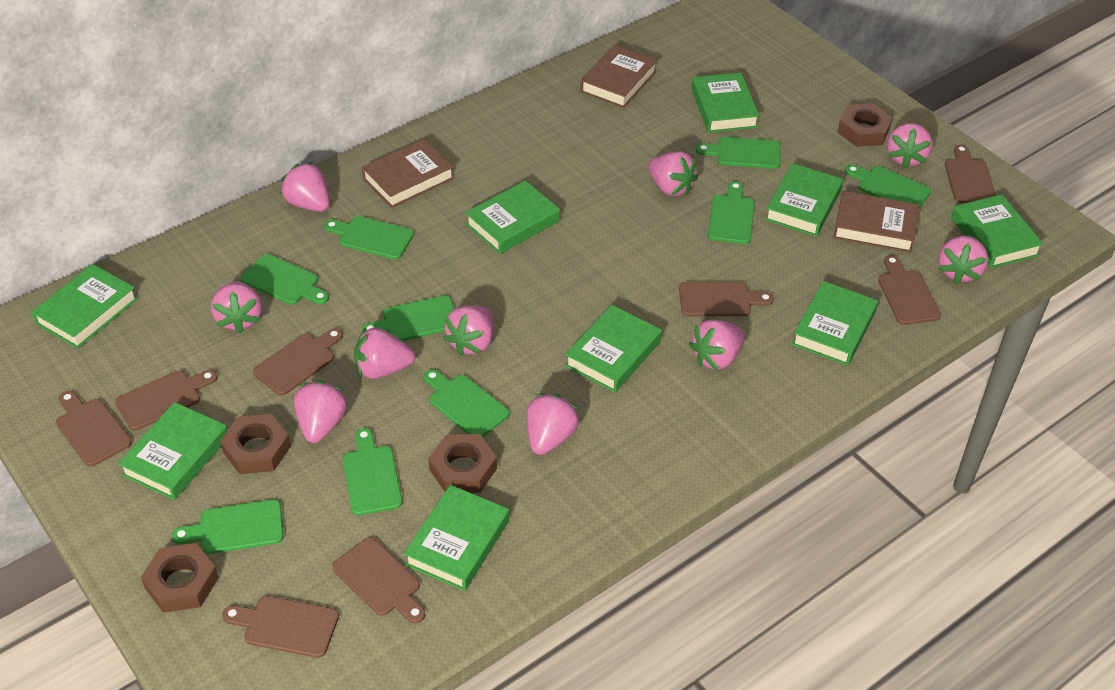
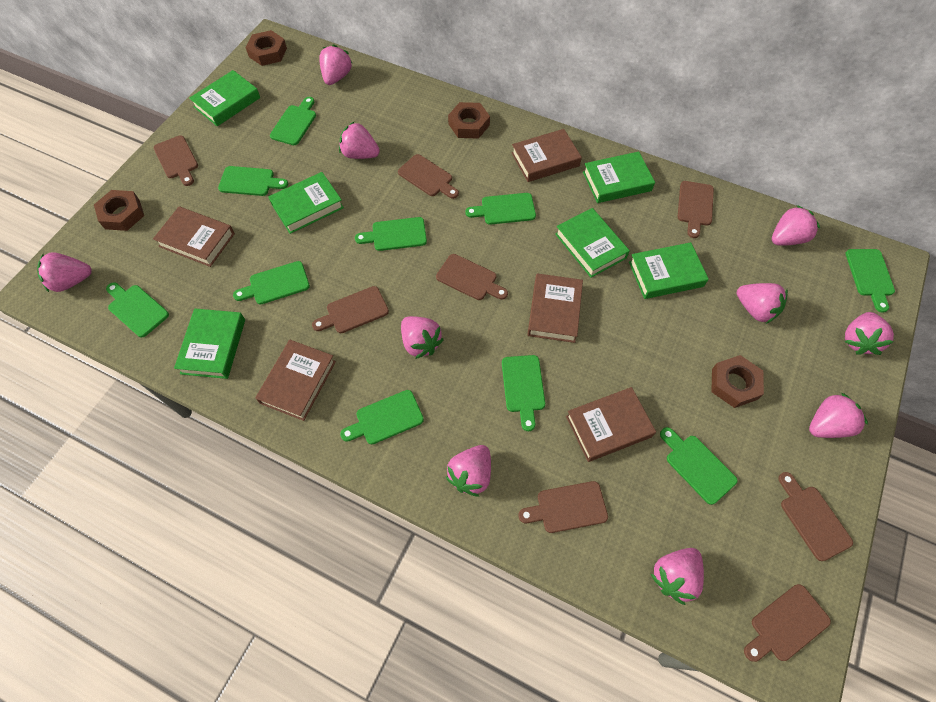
brown book: 3 -> 5
green book: 9 -> 6
green cutting board: 9 -> 10

